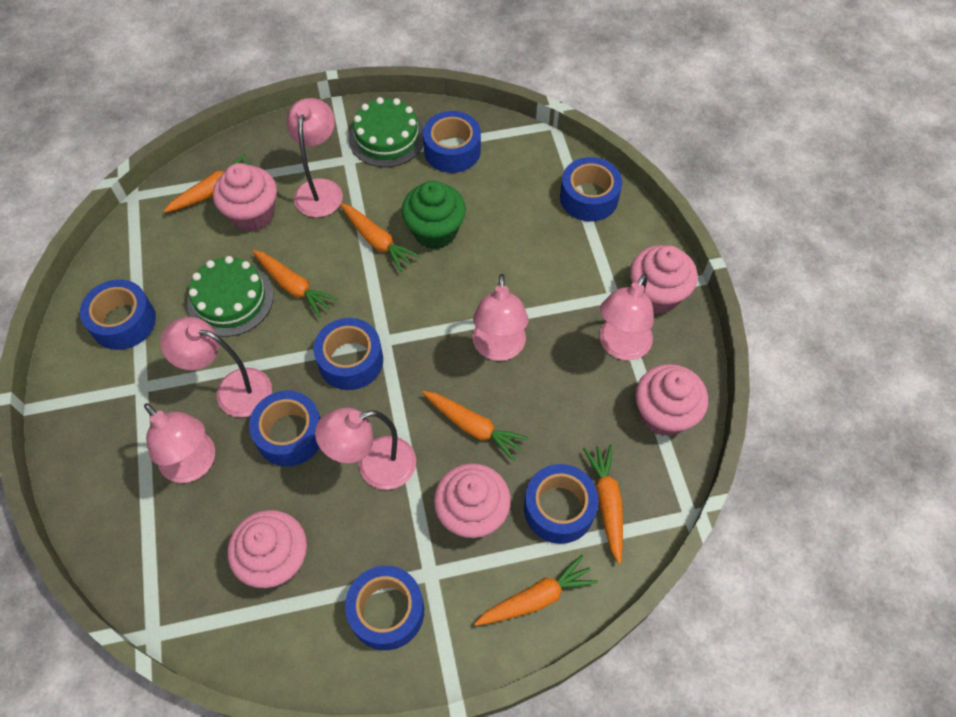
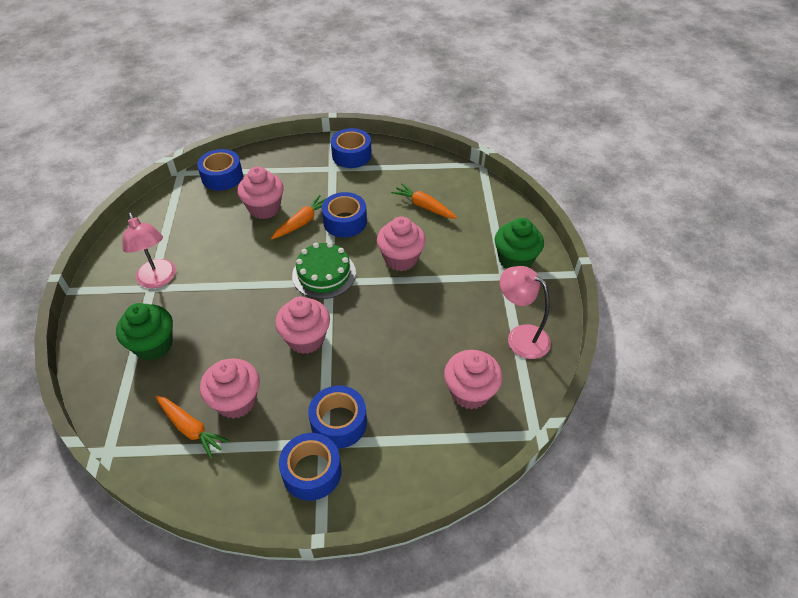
blue tape: 7 -> 5
green cake: 2 -> 1
green cupcake: 1 -> 2
orange carrot: 6 -> 3
pink lamp: 6 -> 2

